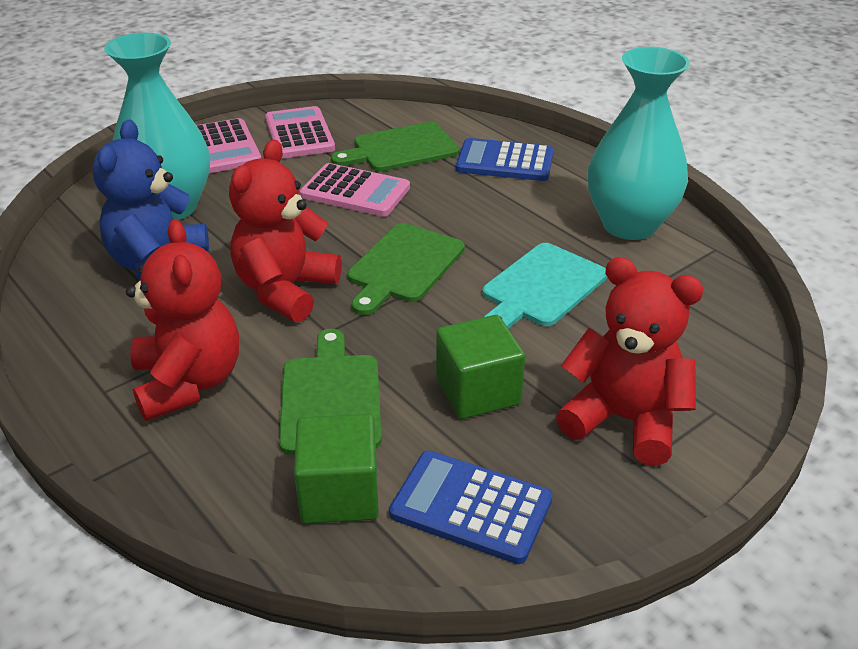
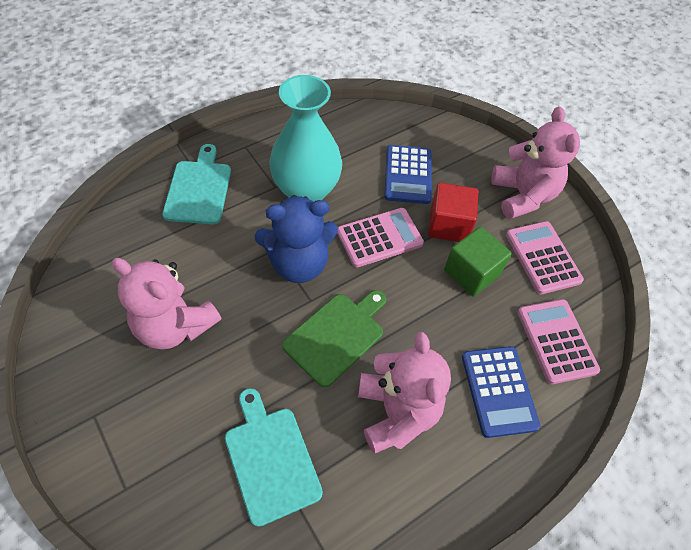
green cube: 2 -> 1
green cutting board: 3 -> 1
pink teddy bear: 0 -> 3
red cube: 0 -> 1
red teddy bear: 3 -> 0
turquoise cutting board: 1 -> 2
turquoise vase: 2 -> 1

